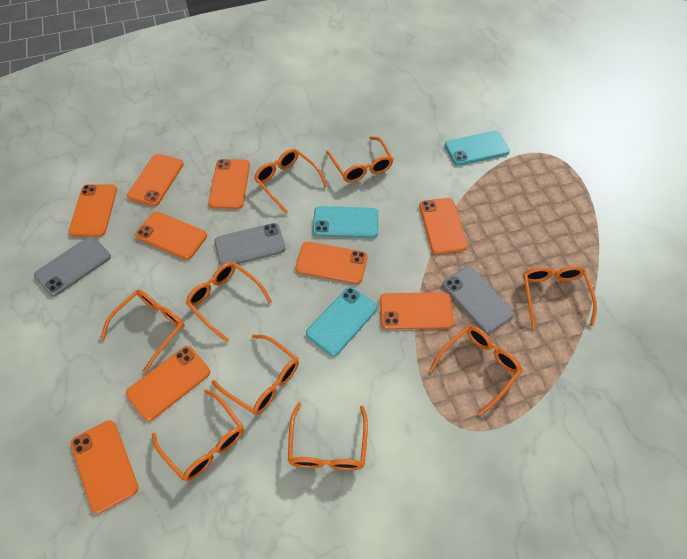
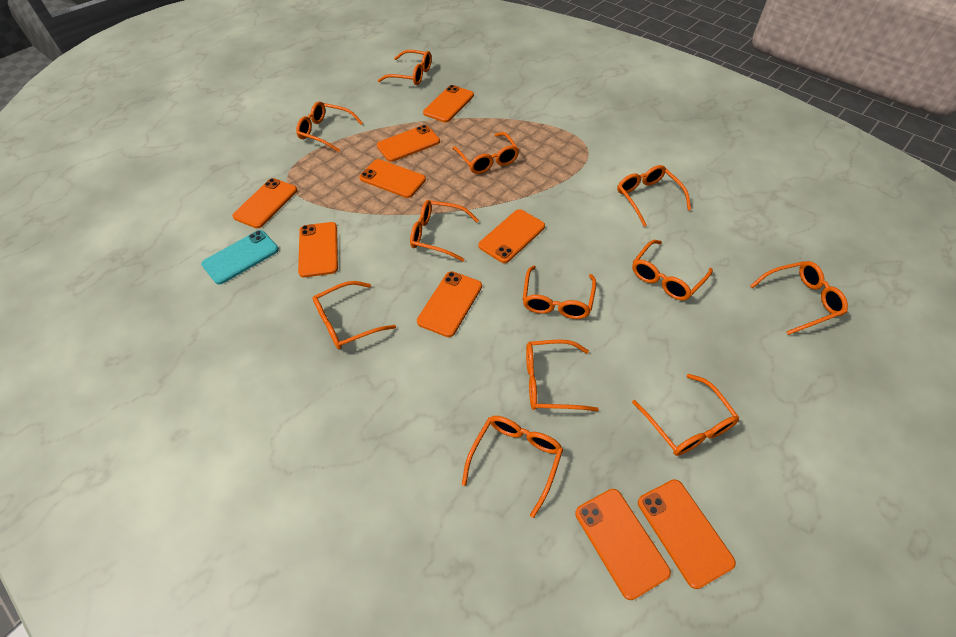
grey phone: 3 -> 0
orange glasses: 9 -> 12
turquoise phone: 3 -> 1

